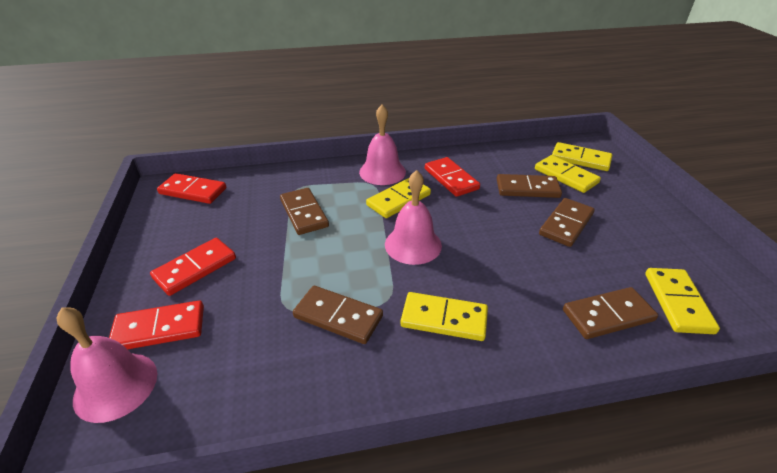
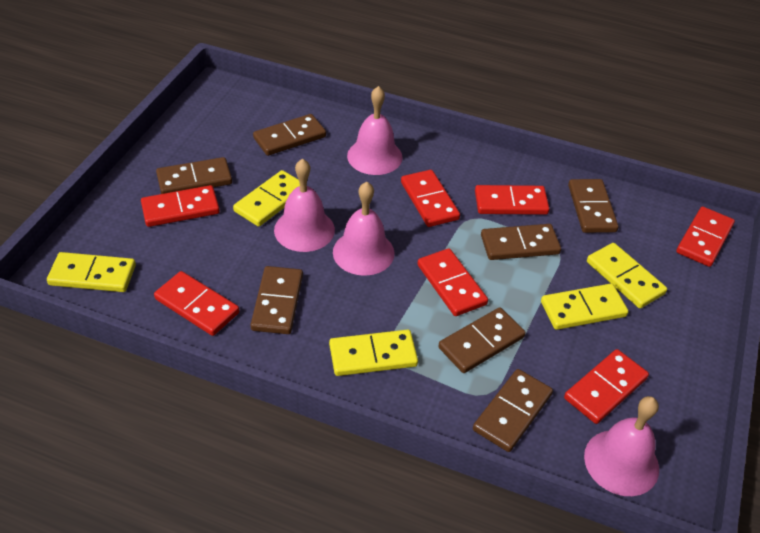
brown domino: 5 -> 7
pink bell: 3 -> 4
red domino: 4 -> 7

